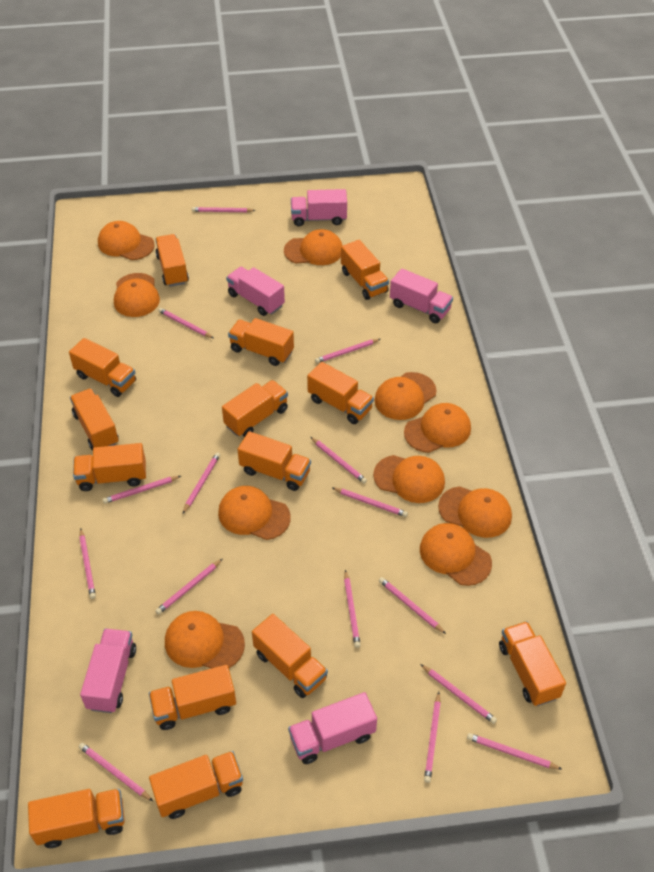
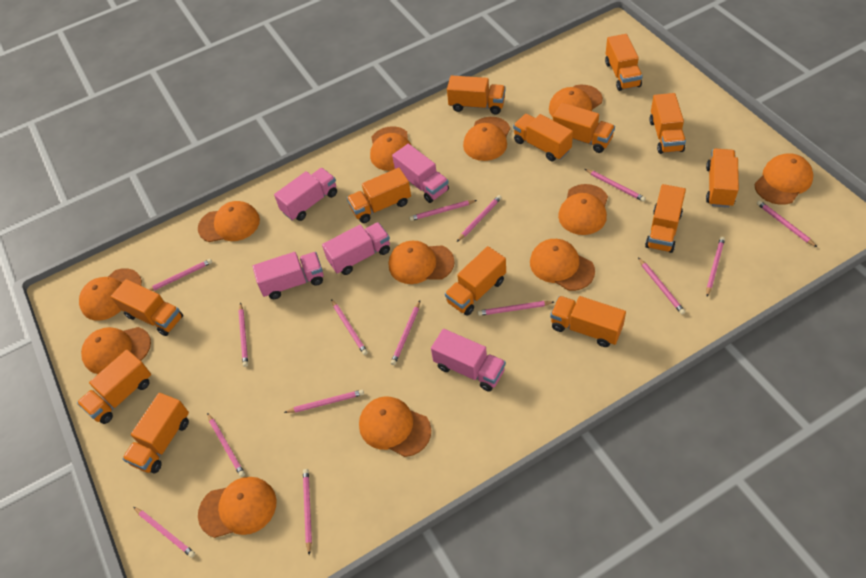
orange cap: 10 -> 12
orange truck: 14 -> 13

